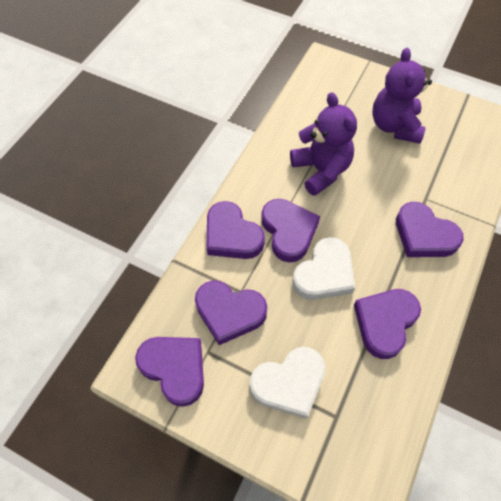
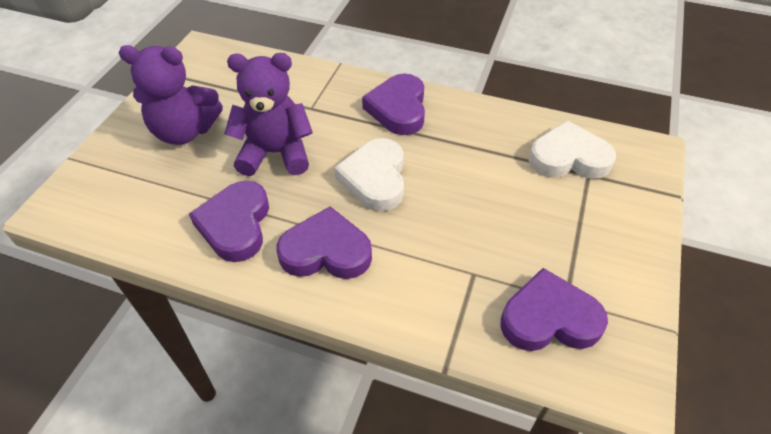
purple heart: 6 -> 4

